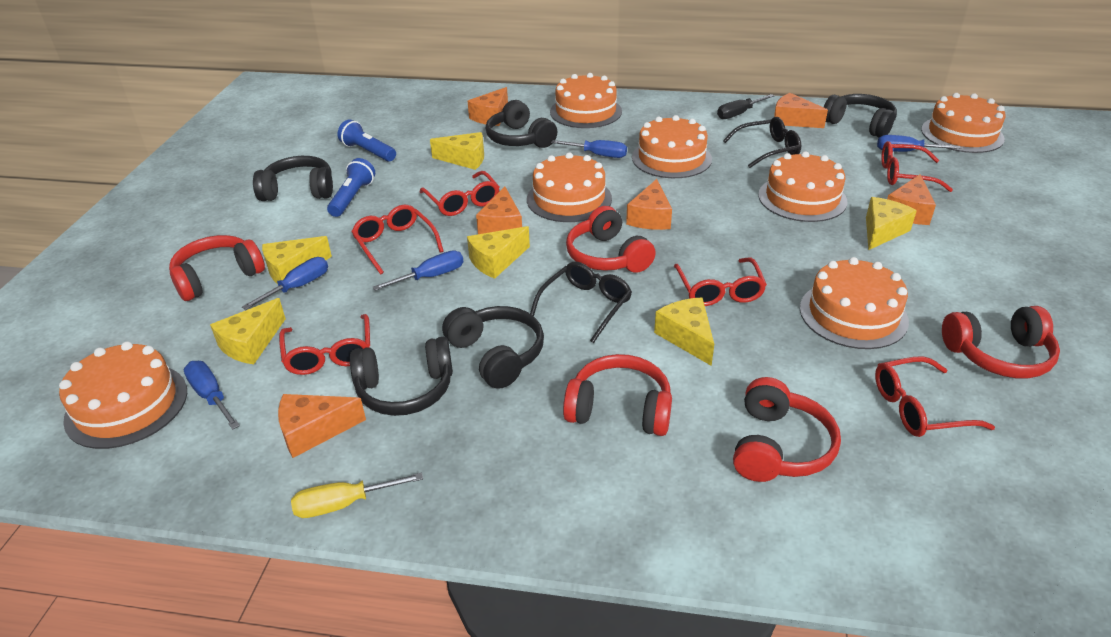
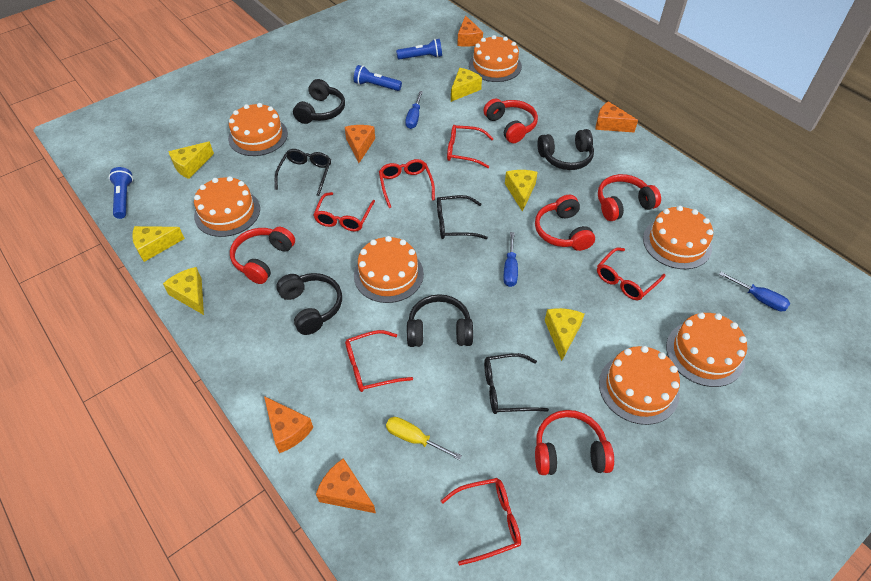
black glasses: 2 -> 3
black headphones: 5 -> 4
black screwdriver: 1 -> 0
blue flashlight: 2 -> 3
blue screwdriver: 5 -> 3
orange cheese: 6 -> 5

